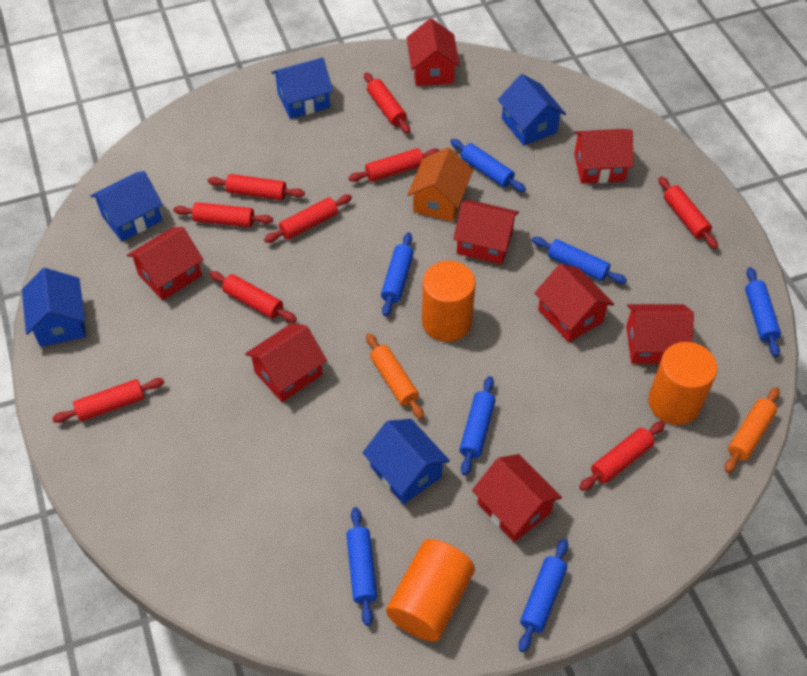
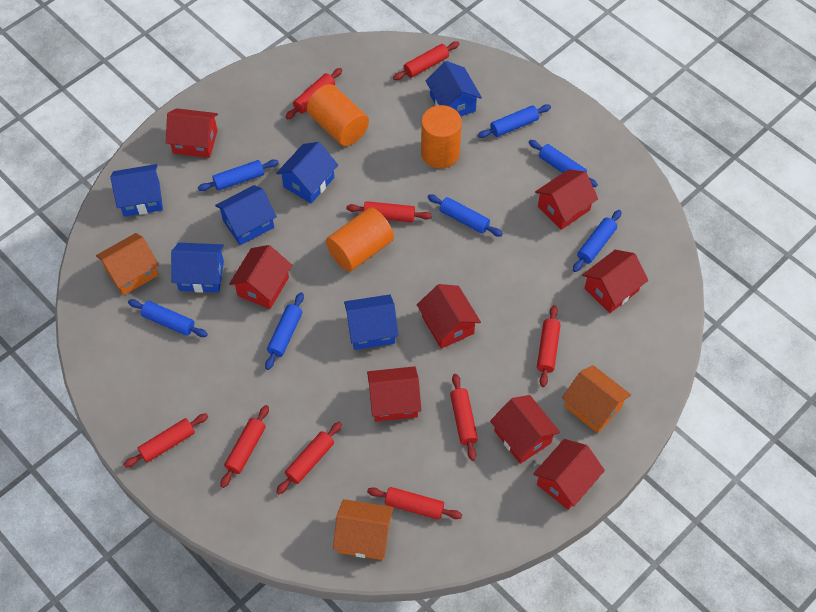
blue house: 5 -> 6
orange house: 1 -> 3
orange rolling pin: 2 -> 0

